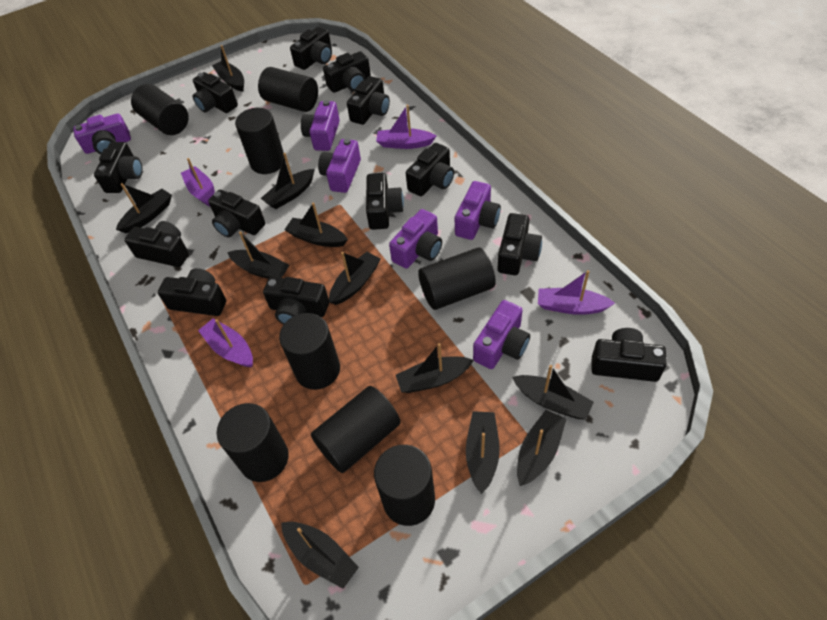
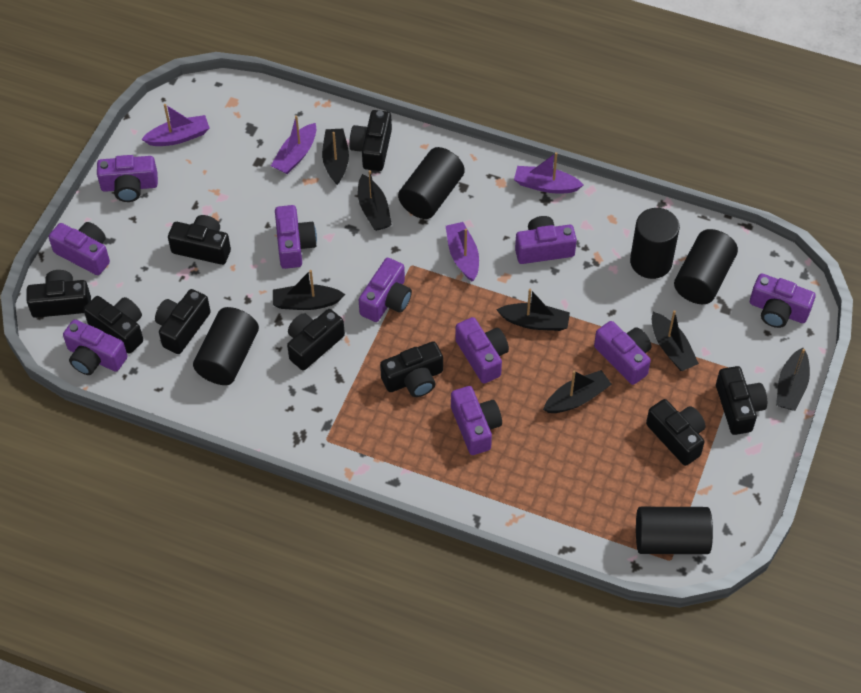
black boat: 11 -> 7
black camera: 13 -> 9
black cylinder: 8 -> 5
purple camera: 6 -> 10

